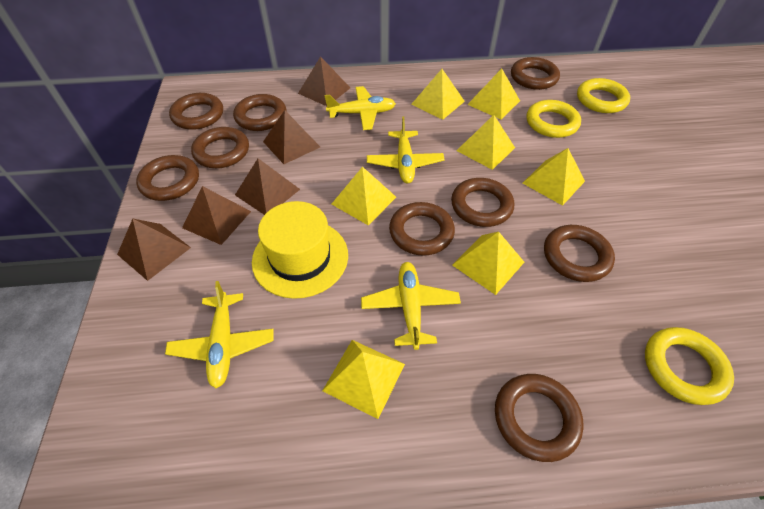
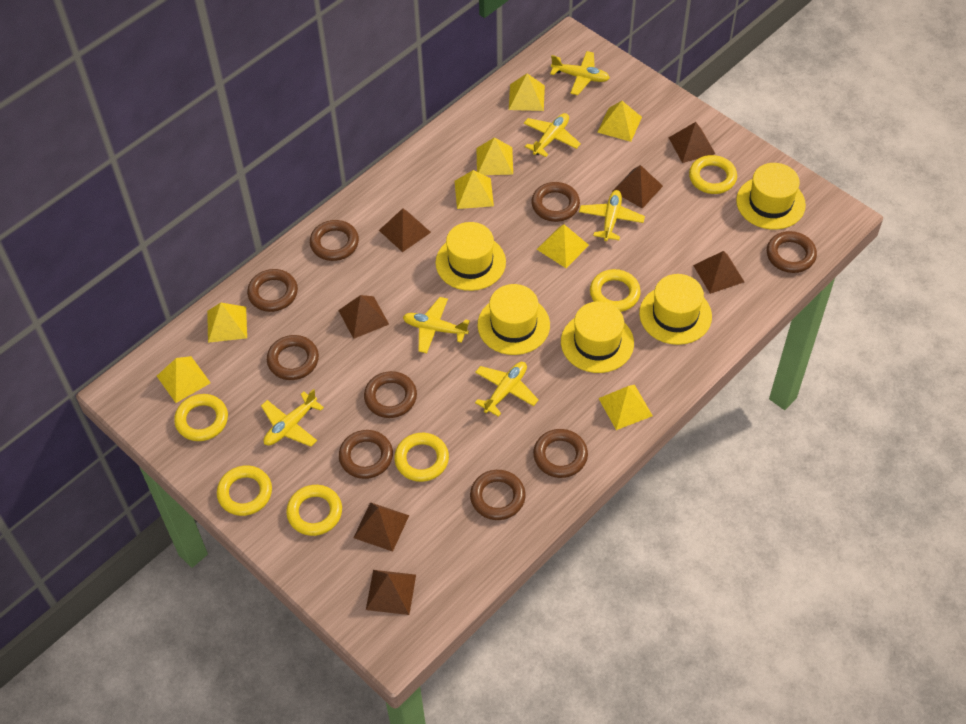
brown pyramid: 5 -> 7
yellow hat: 1 -> 5
yellow plane: 4 -> 6
yellow pyramid: 7 -> 8
yellow ring: 3 -> 6

